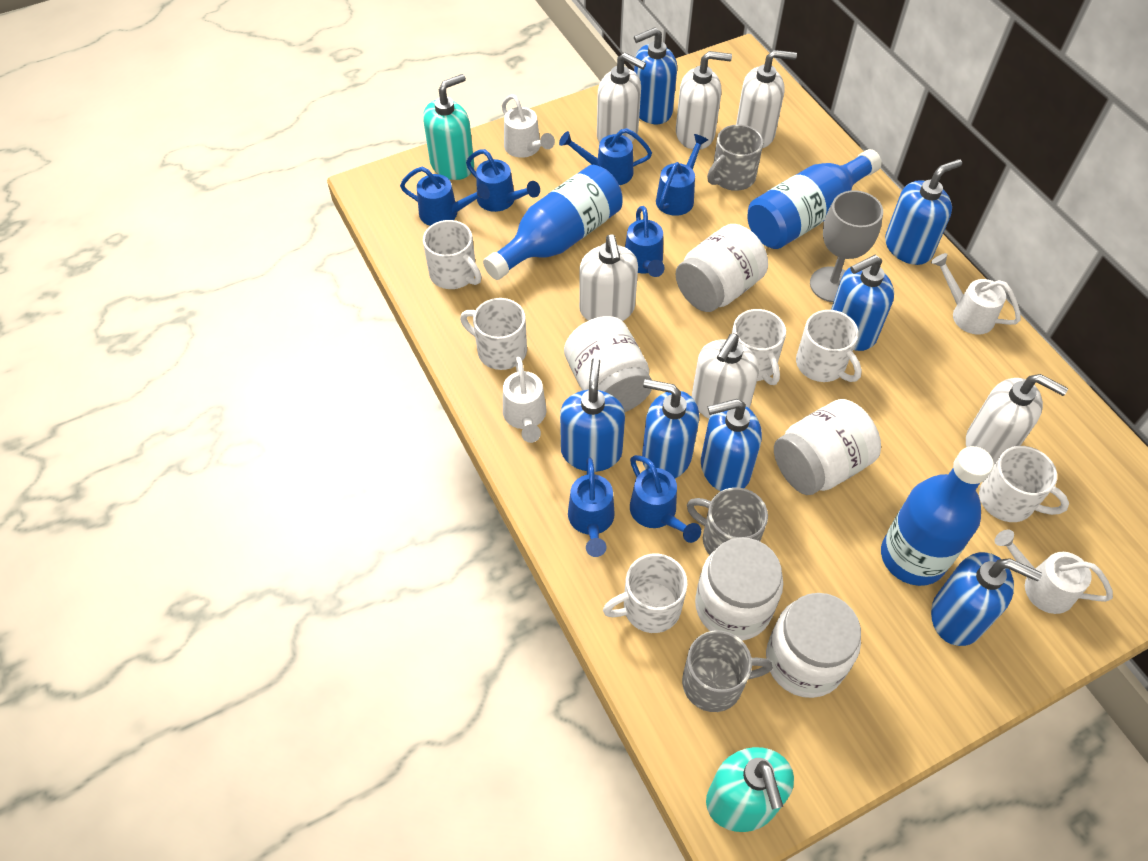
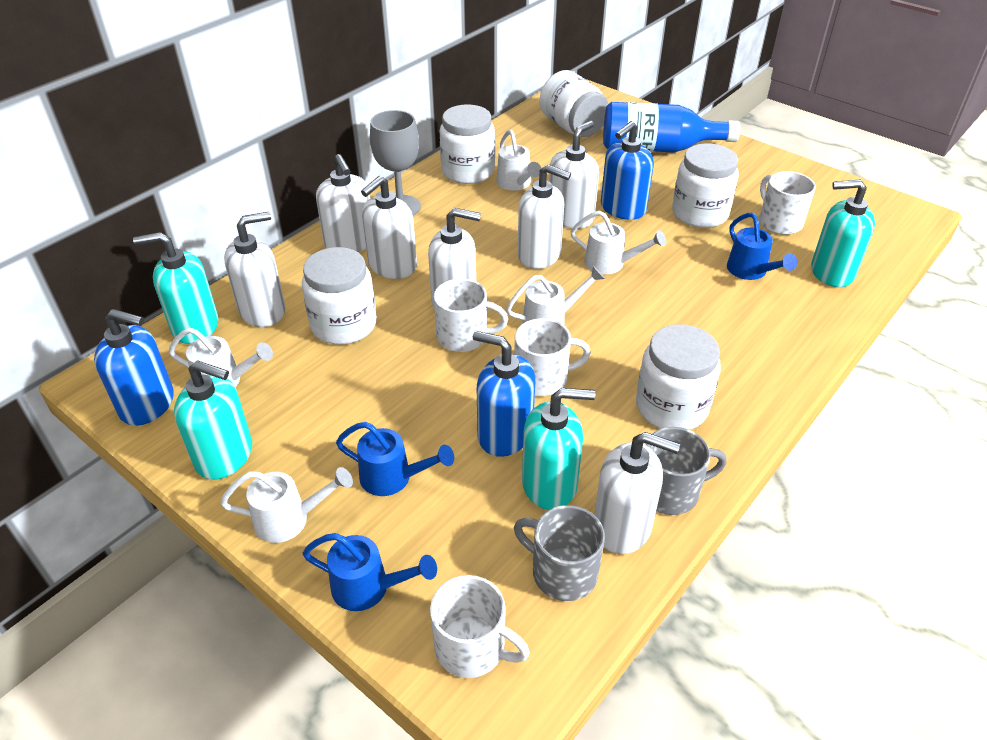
blue bottle: 3 -> 1
blue soap dispenser: 7 -> 3
blue watering can: 7 -> 3
grey mug: 3 -> 2
turquoise soap dispenser: 2 -> 4
white mug: 6 -> 4
white soap dispenser: 6 -> 7
white watering can: 4 -> 5

